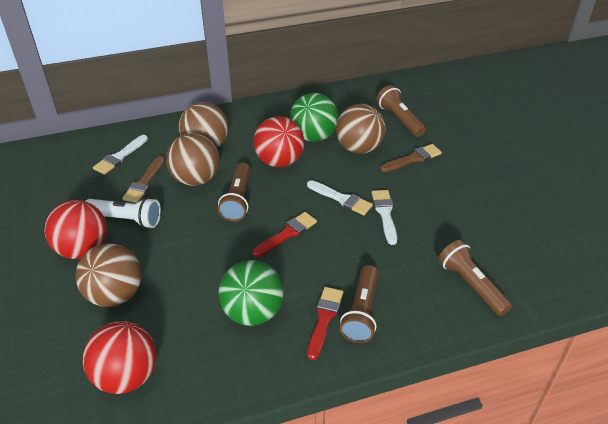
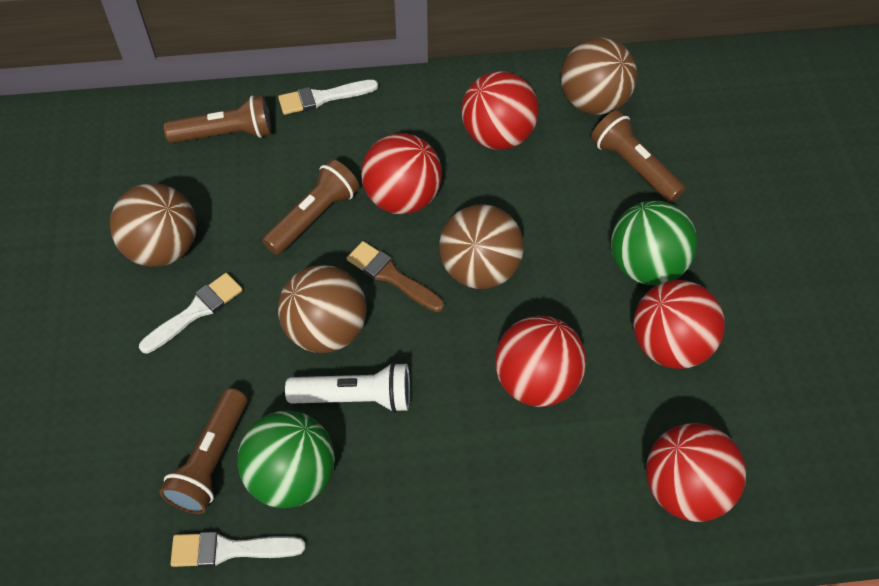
brown brush: 2 -> 1
red ball: 3 -> 5
red brush: 2 -> 0

